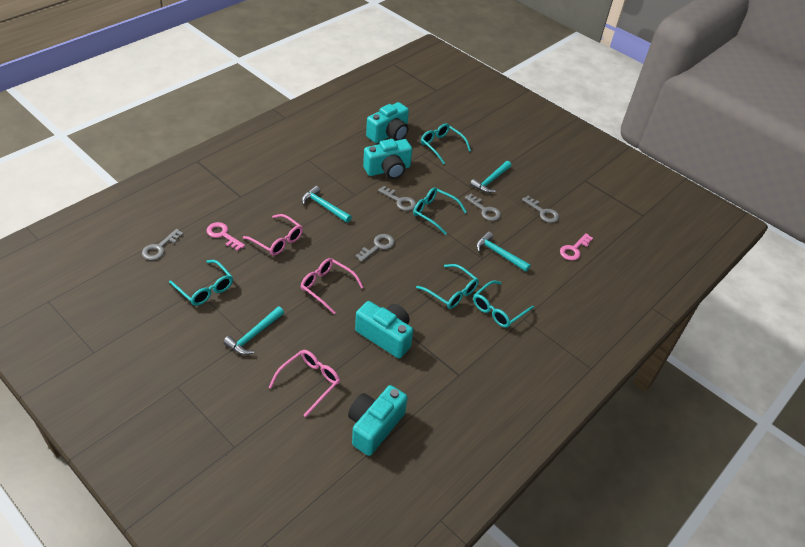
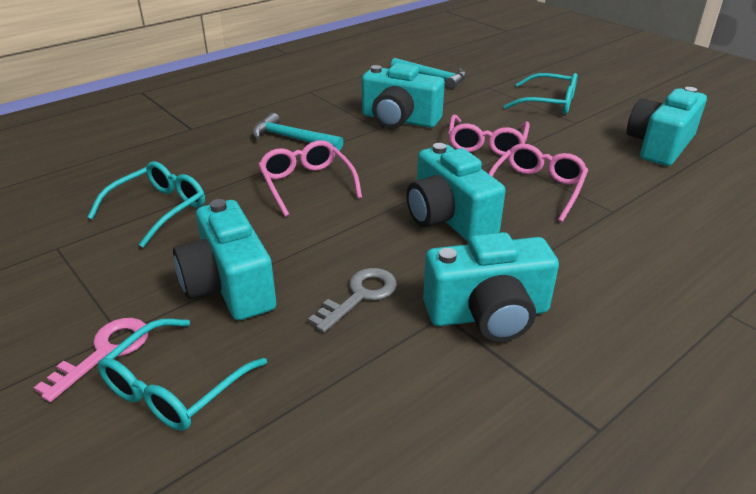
grey key: 5 -> 1
pink key: 2 -> 1
turquoise camera: 4 -> 5
turquoise glasses: 5 -> 3
turquoise hammer: 4 -> 2

